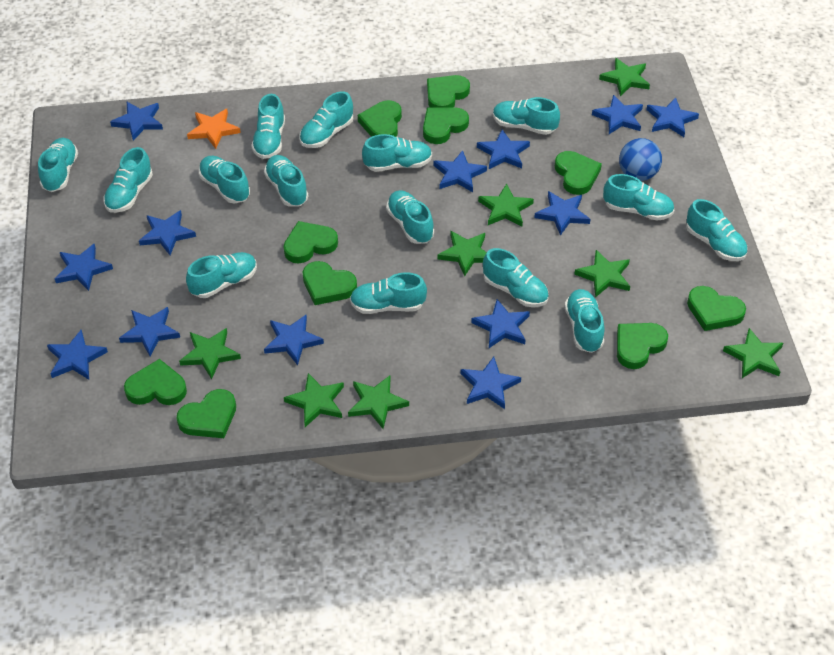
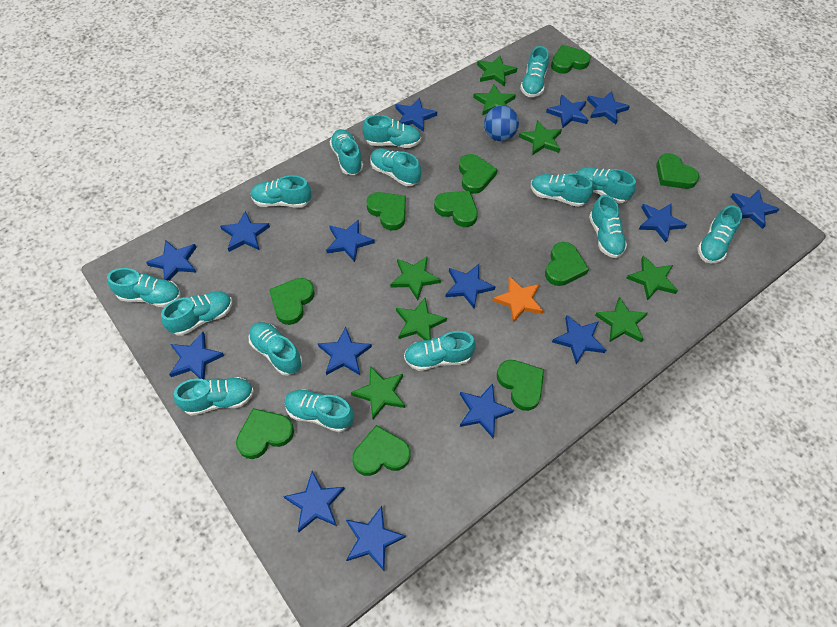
blue star: 13 -> 15

